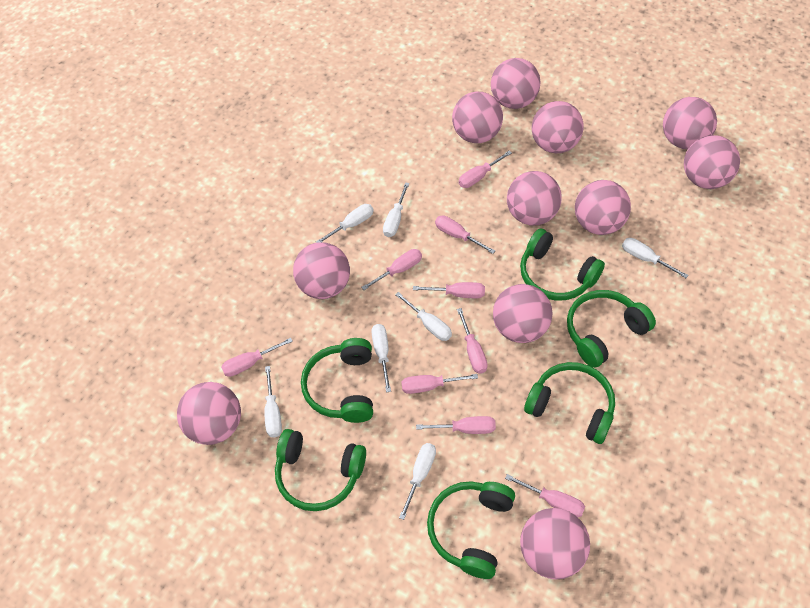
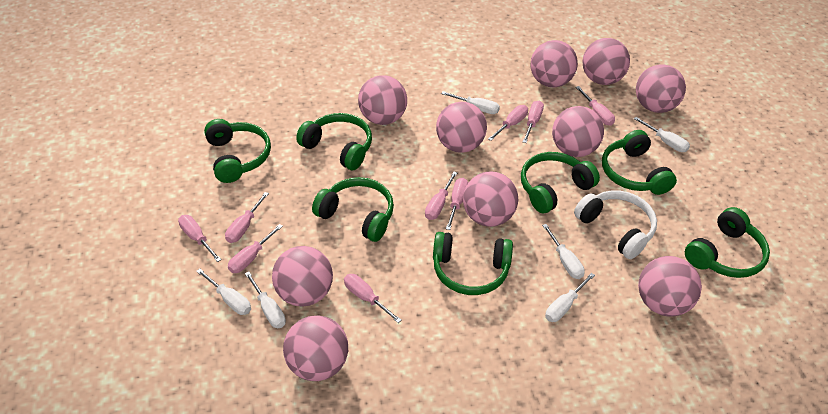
green headphones: 6 -> 7
pink ball: 11 -> 10
white headphones: 0 -> 1
white screwdriver: 7 -> 6

